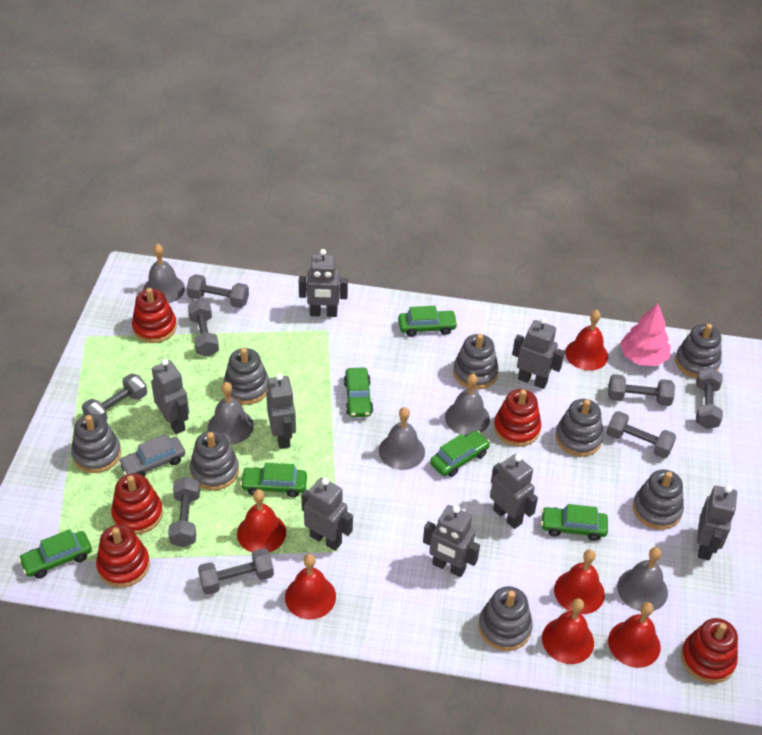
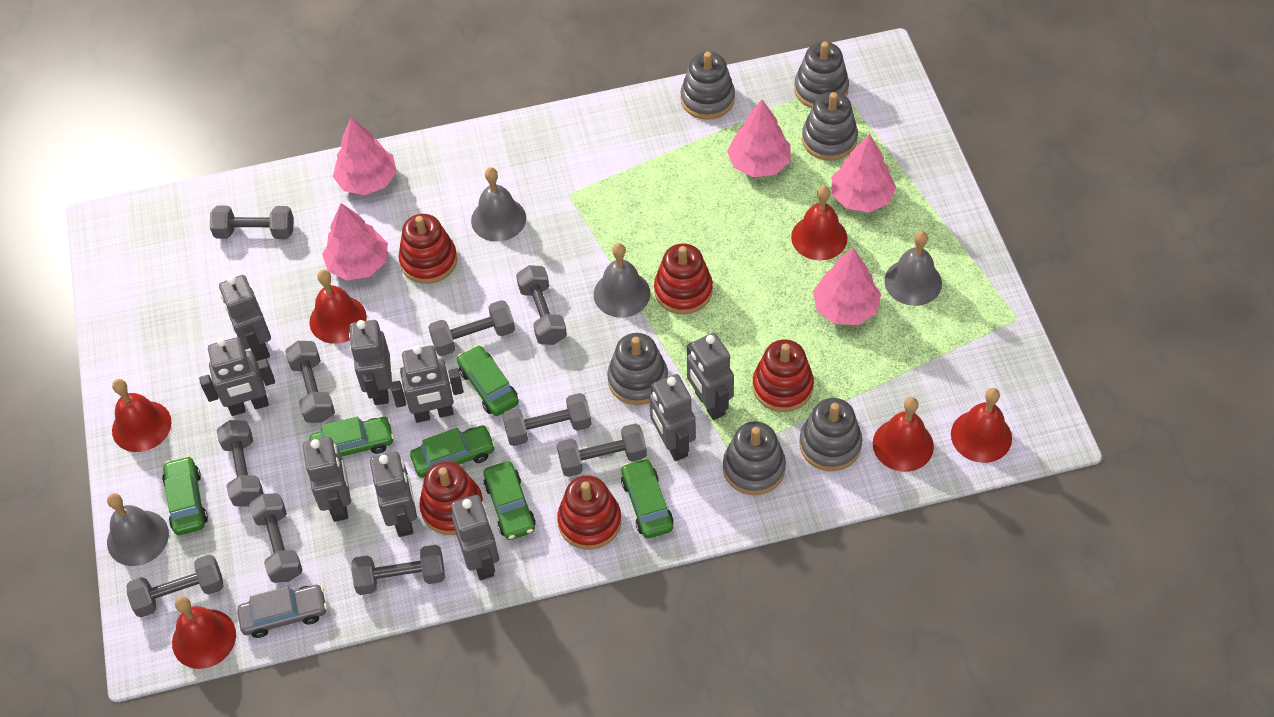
grey bell: 5 -> 4
grey dumbbell: 8 -> 10
grey robot: 8 -> 9
grey stacking toy: 8 -> 6
pink tree: 1 -> 5

